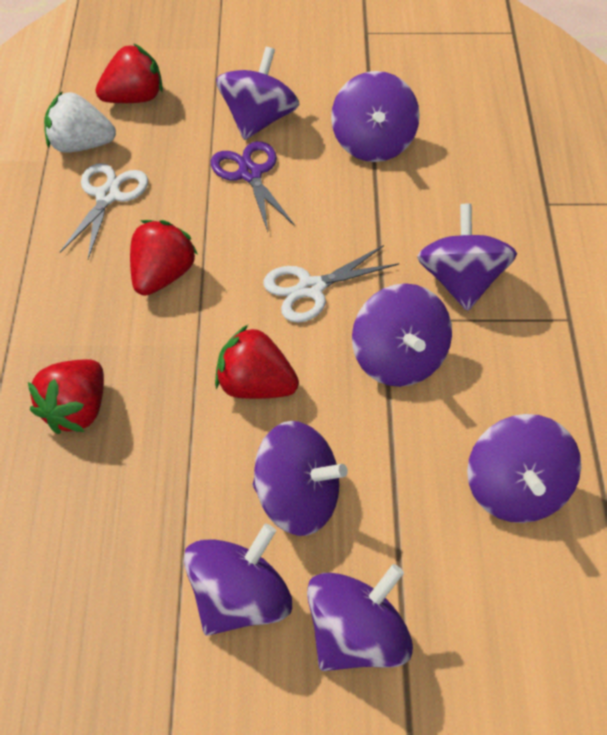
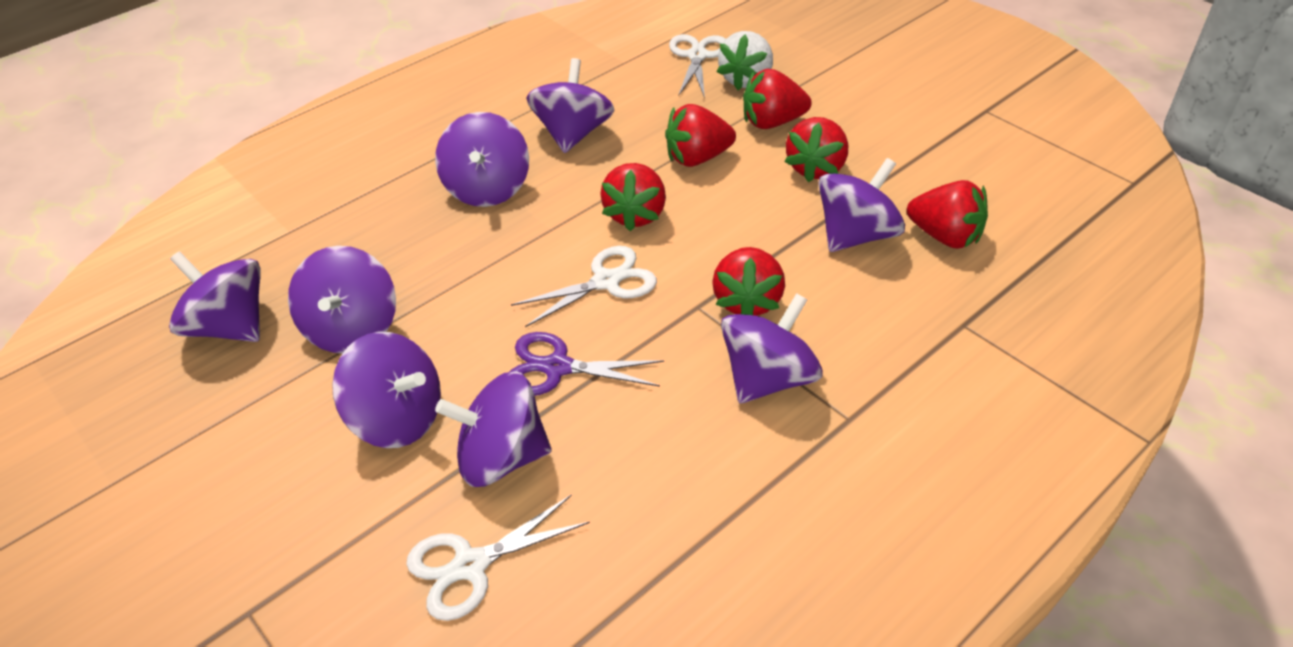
red strawberry: 4 -> 6
white scissors: 2 -> 3

